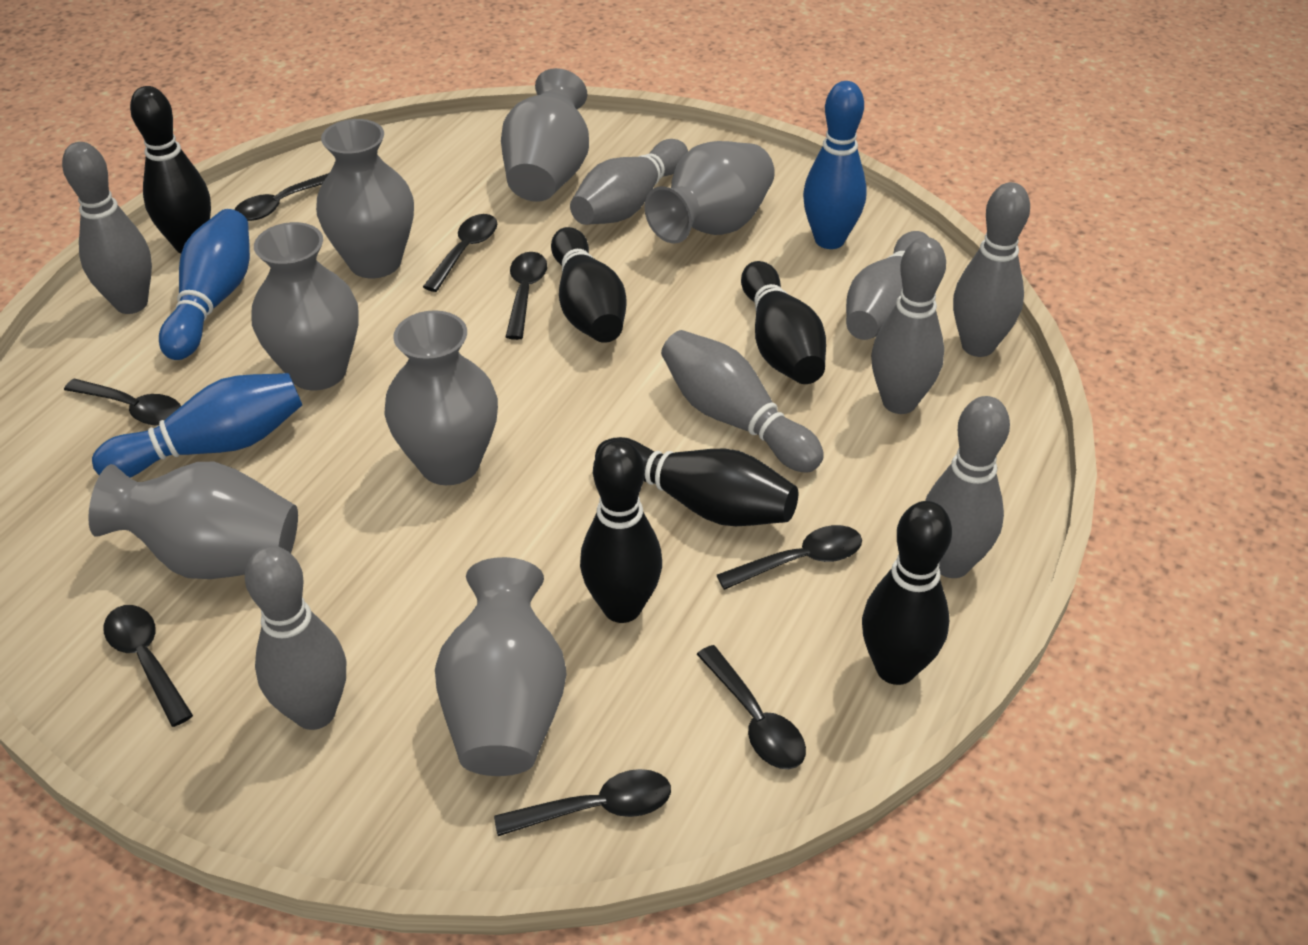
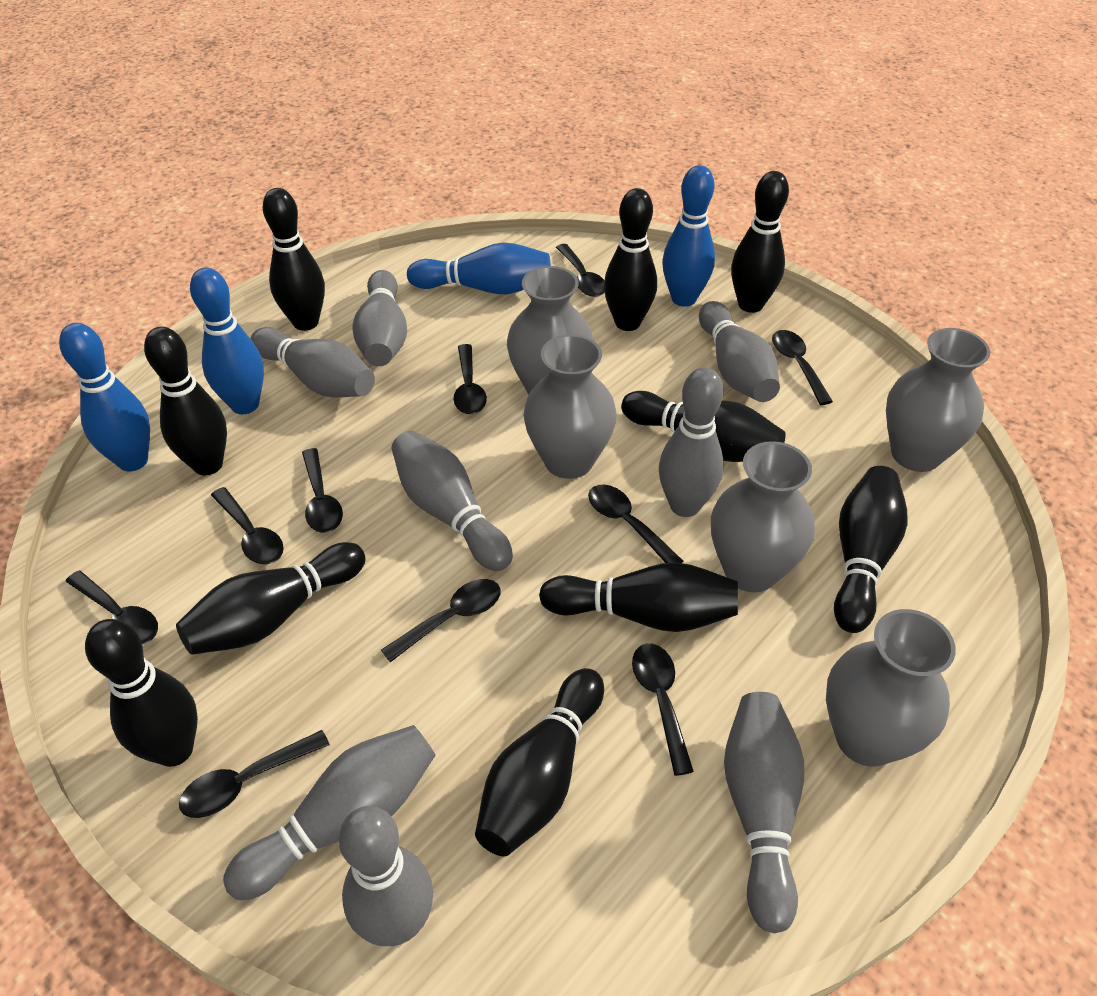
black bowling pin: 6 -> 10
black spoon: 8 -> 10
blue bowling pin: 3 -> 4
grey vase: 7 -> 5

